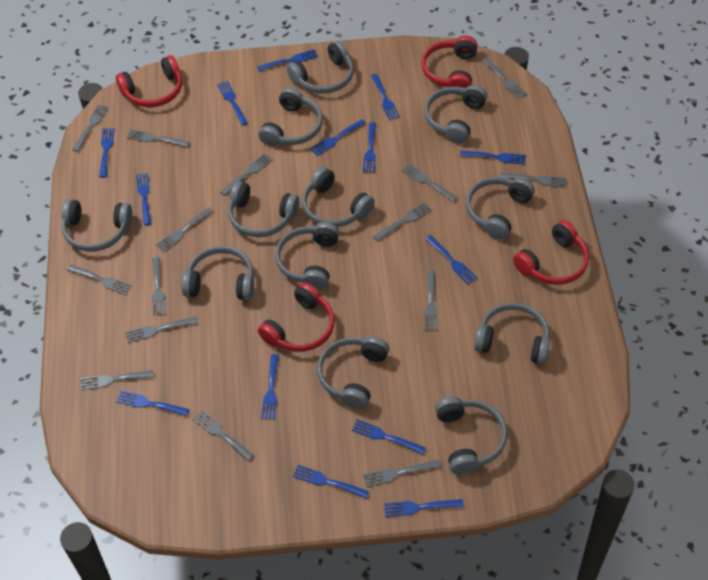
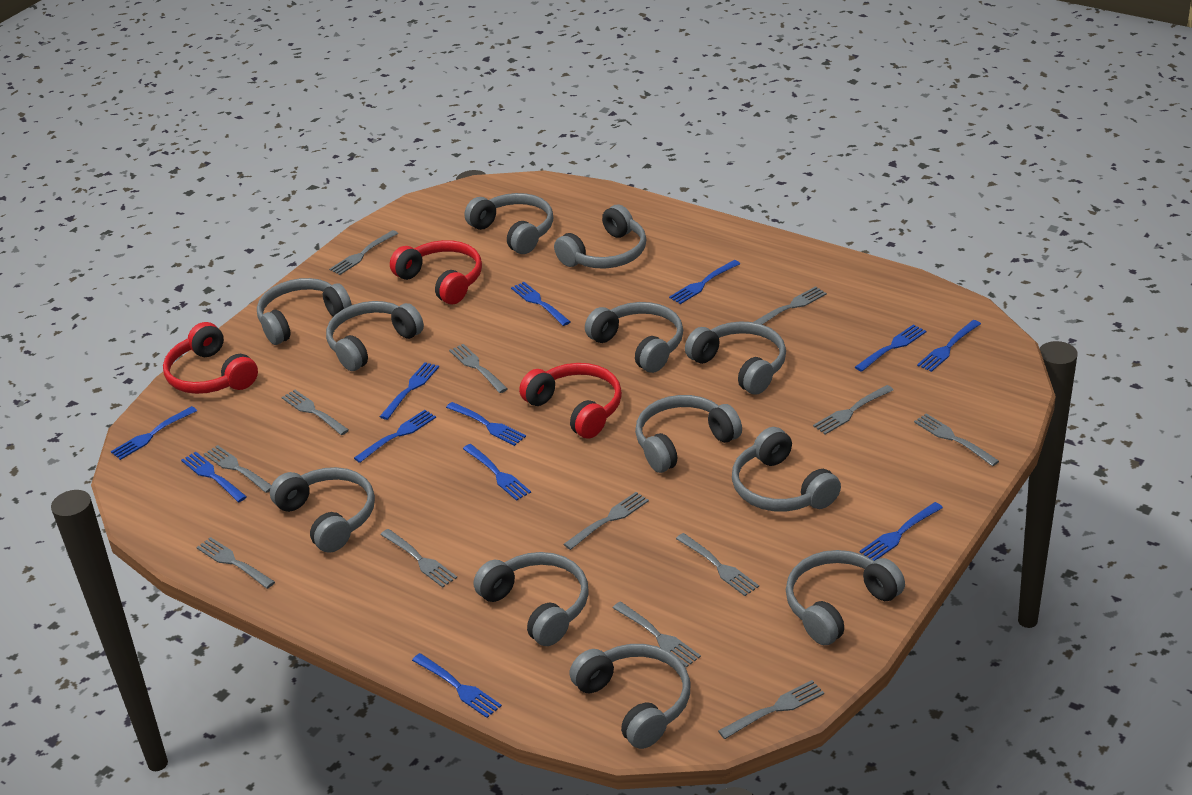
blue fork: 14 -> 12
grey fork: 15 -> 13
red headphones: 4 -> 3

